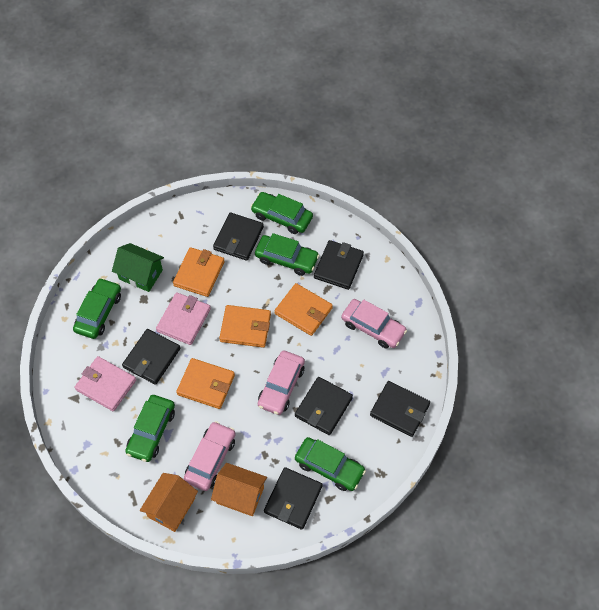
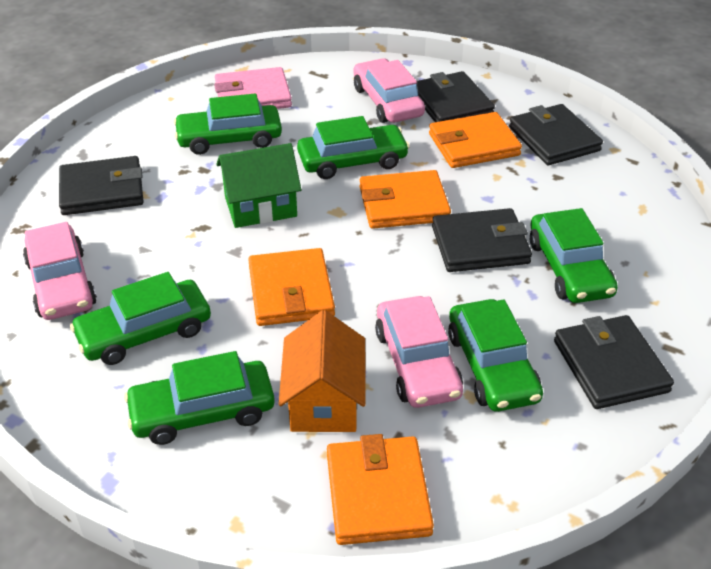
black wallet: 6 -> 5
green car: 5 -> 6
orange house: 2 -> 1
pink wallet: 2 -> 1

